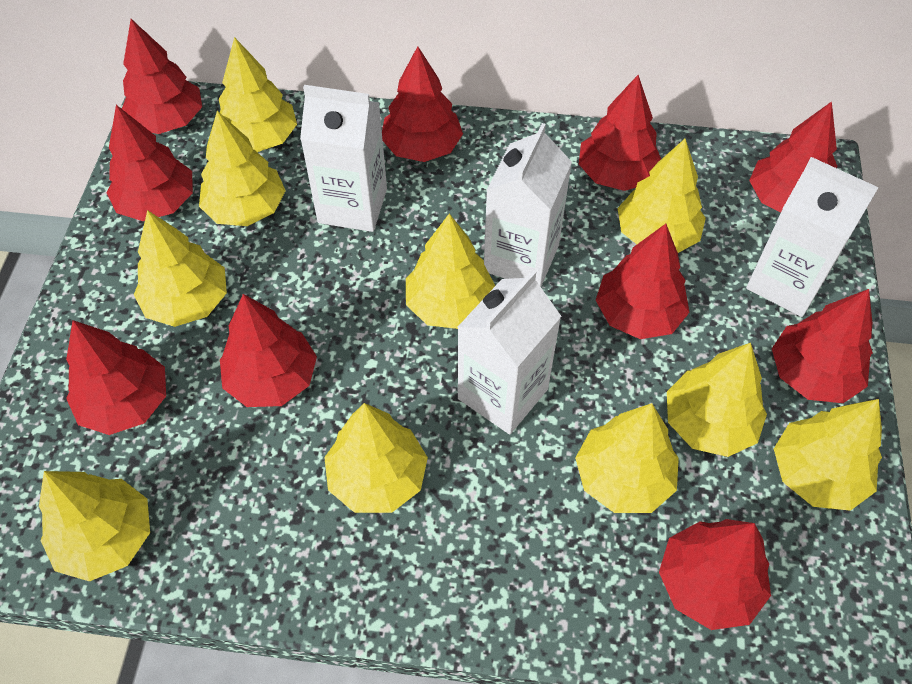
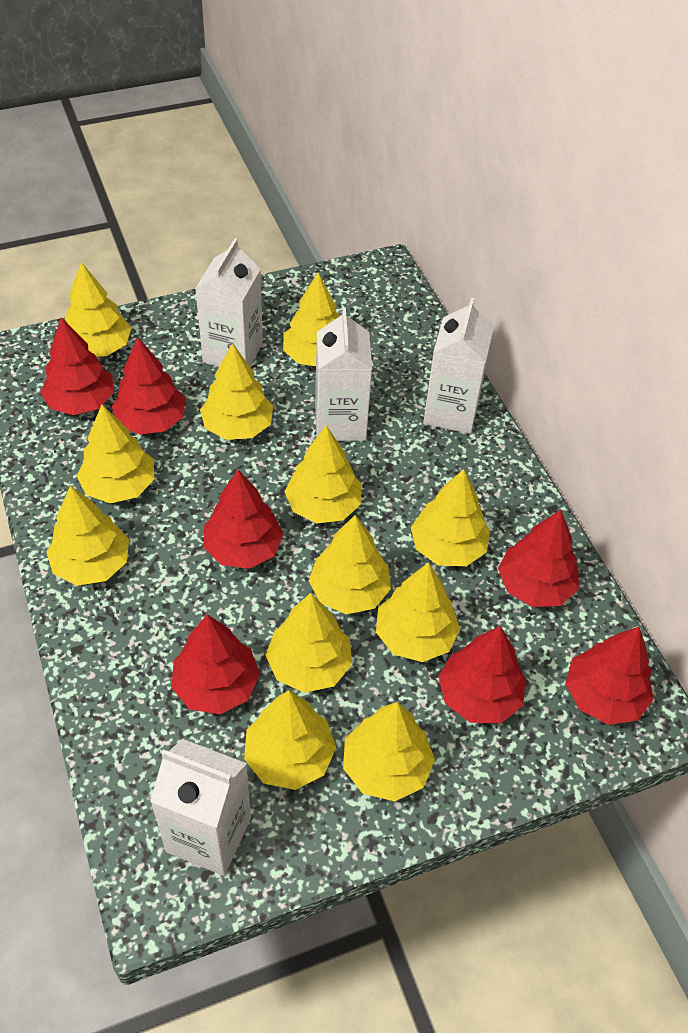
red tree: 10 -> 7
yellow tree: 10 -> 12

